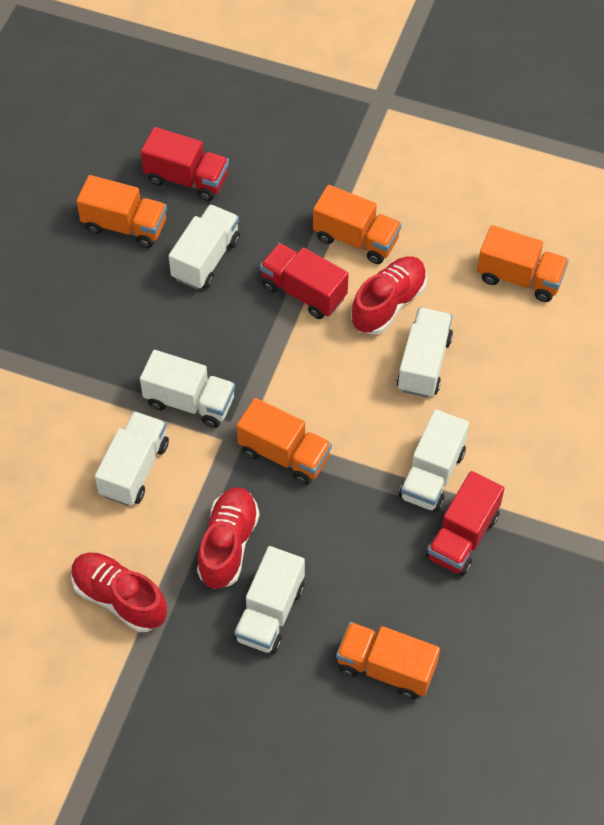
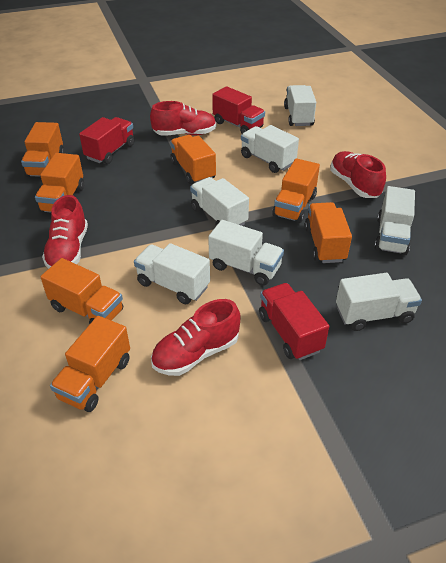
orange truck: 5 -> 7
red shoe: 3 -> 4
white truck: 6 -> 7

